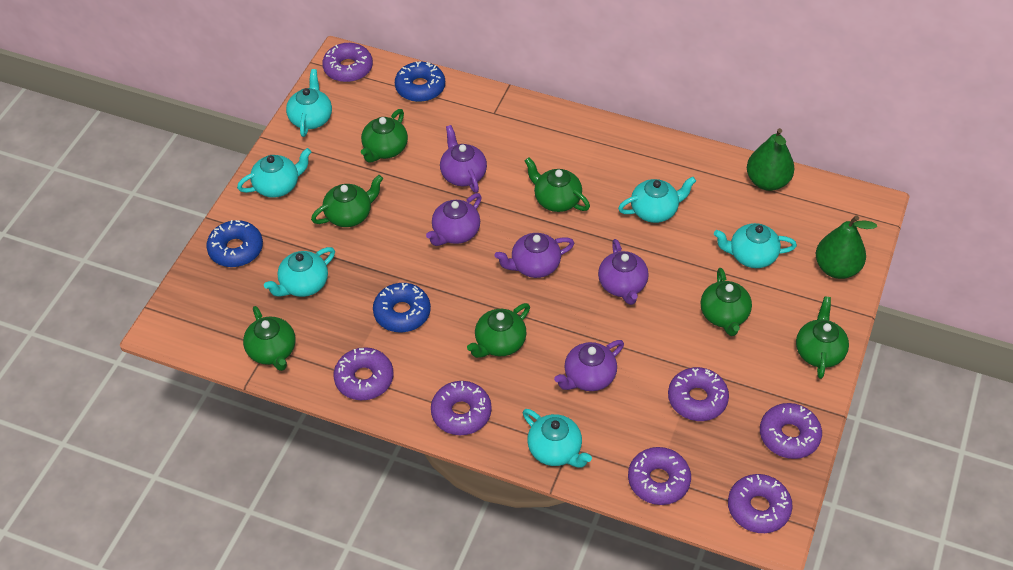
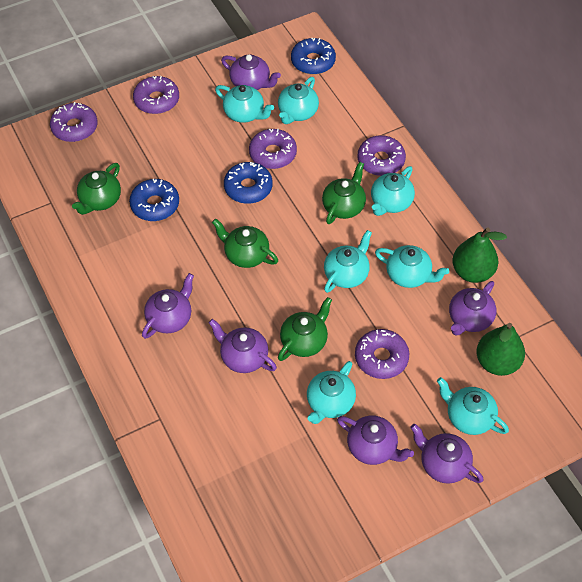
green teapot: 7 -> 4
purple donut: 7 -> 5
purple teapot: 5 -> 6
turquoise teapot: 6 -> 7

